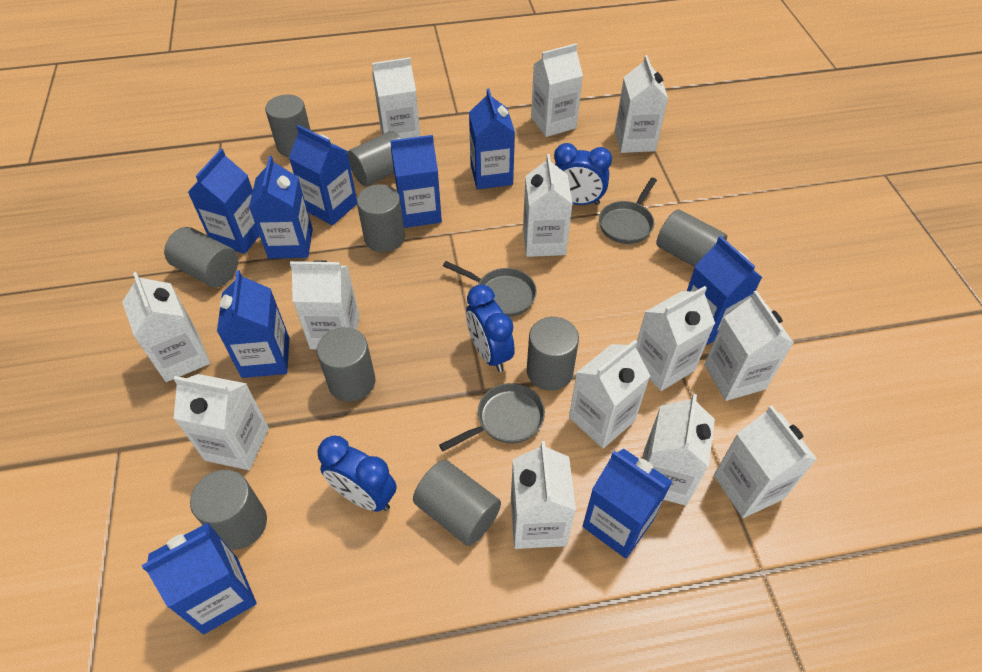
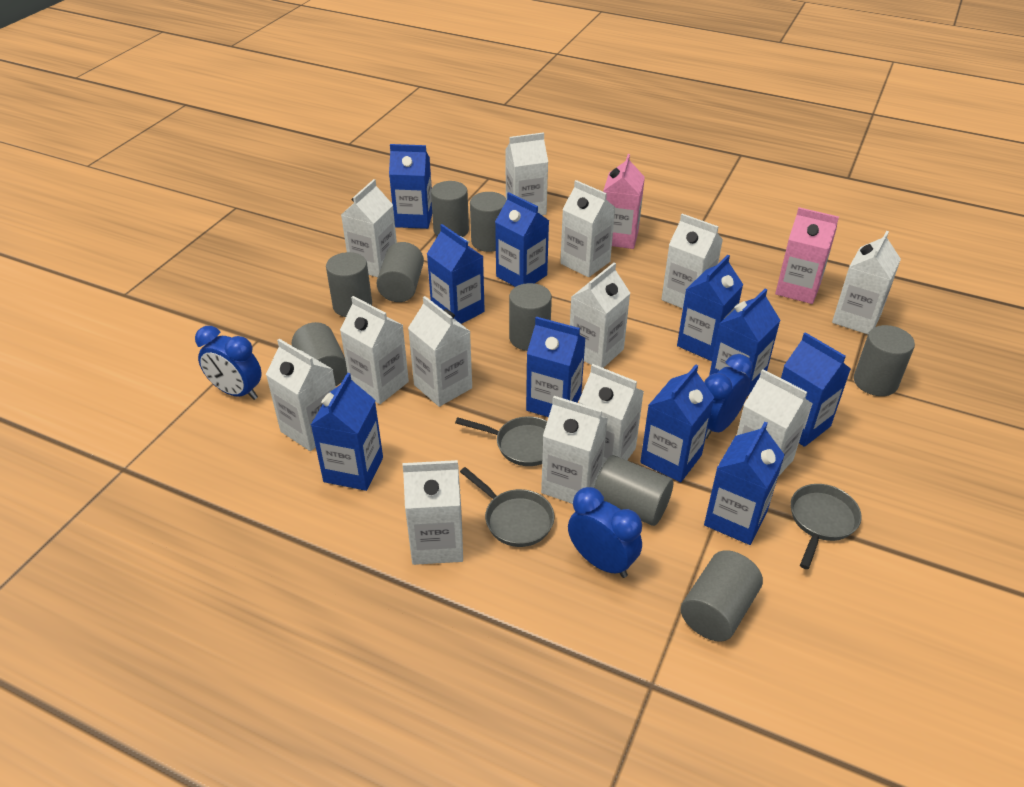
blue carton: 9 -> 10
pink carton: 0 -> 2

